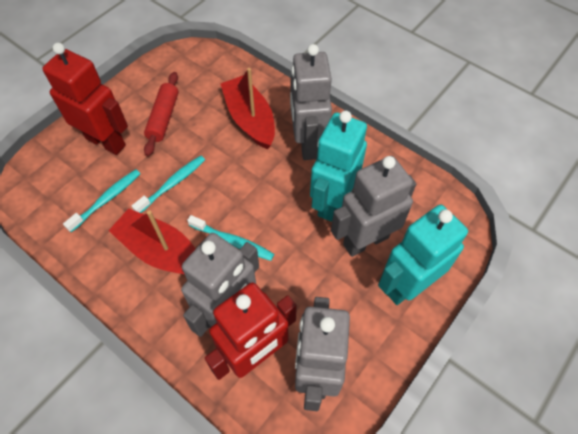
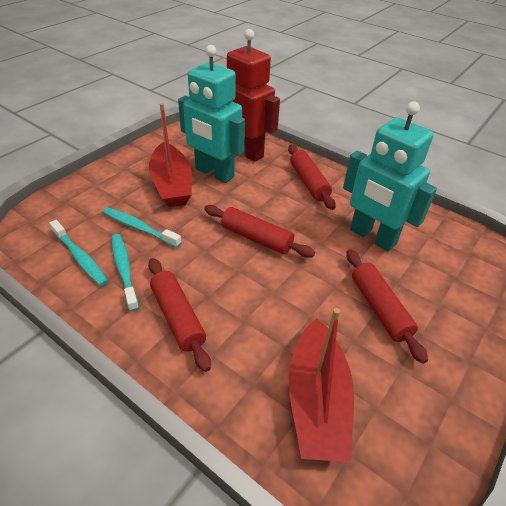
grey robot: 4 -> 0
red robot: 2 -> 1
red rolling pin: 1 -> 4

